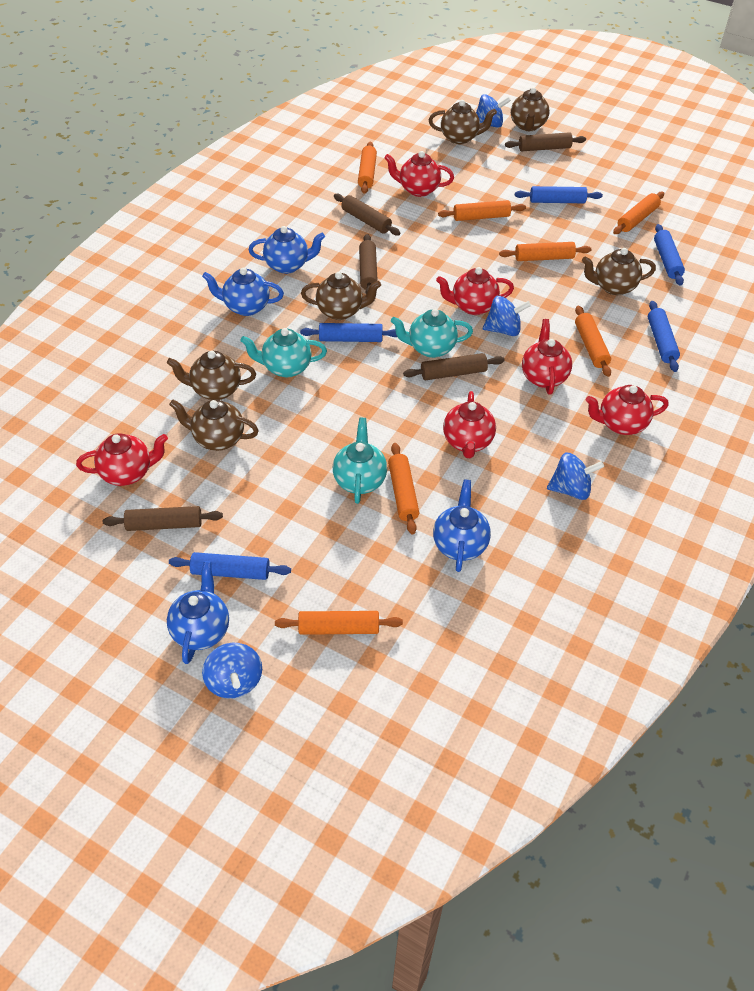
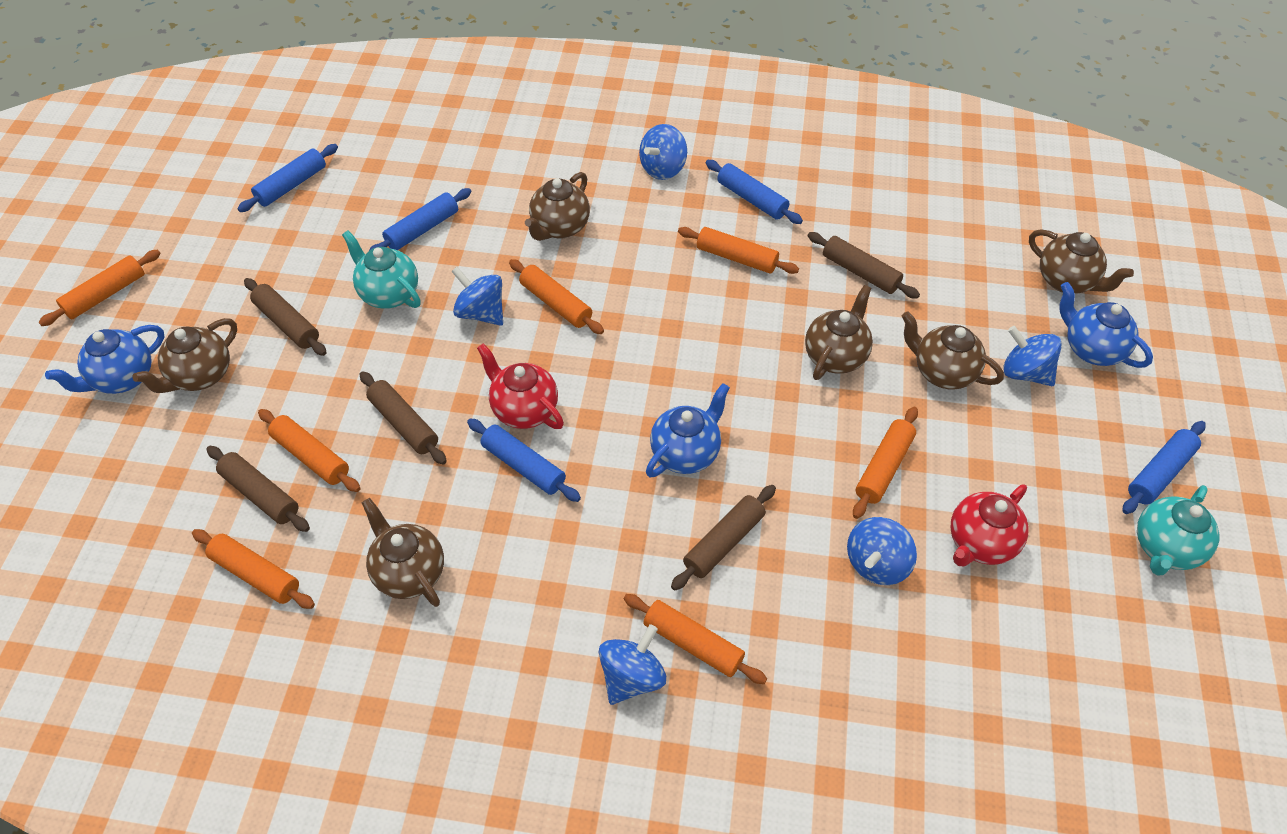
blue spinning top: 4 -> 5
blue teapot: 4 -> 3
red teapot: 6 -> 2
turquoise teapot: 3 -> 2

